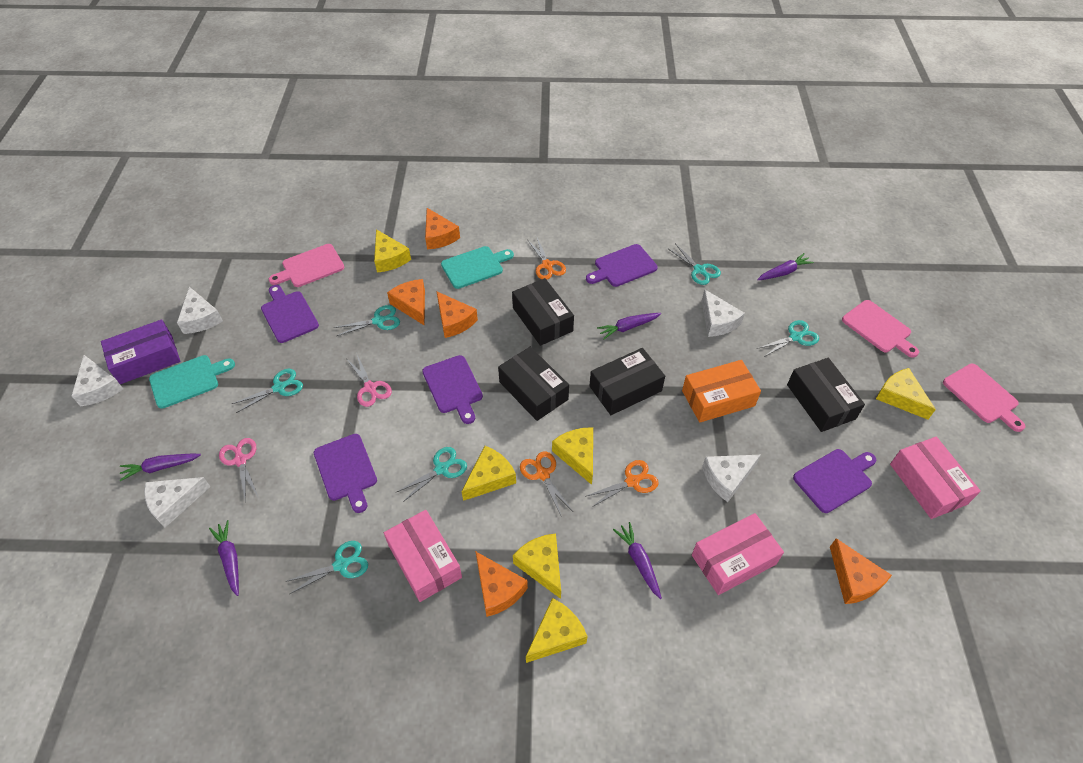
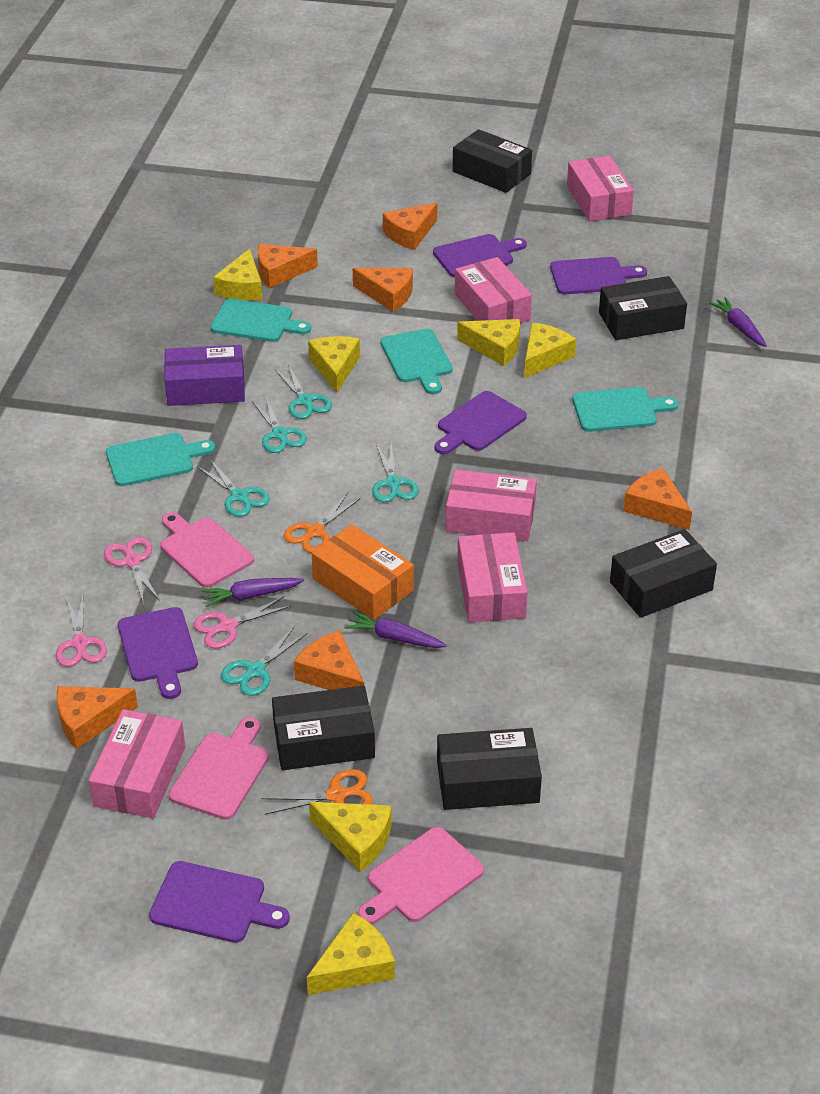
black box: 4 -> 5
orange cheese: 5 -> 6
orange scissors: 3 -> 2
pink box: 3 -> 5
pink scissors: 2 -> 3
purple carrot: 5 -> 3
turquoise cutting board: 2 -> 4
turquoise scissors: 6 -> 5
white cheese: 5 -> 0

